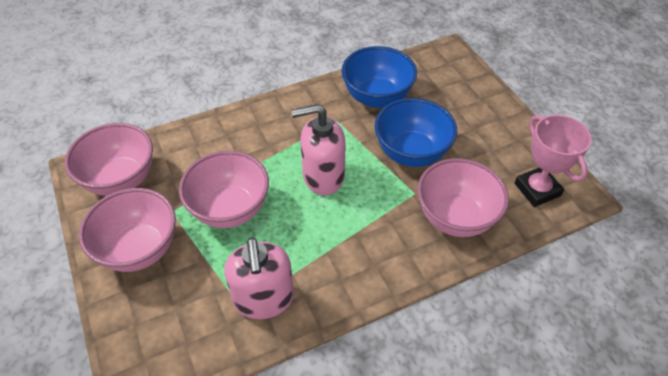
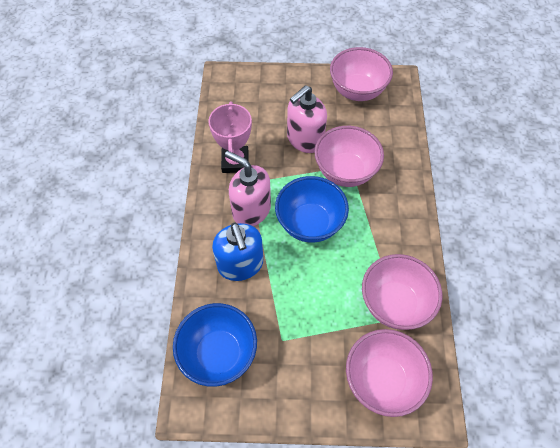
blue soap dispenser: 0 -> 1

